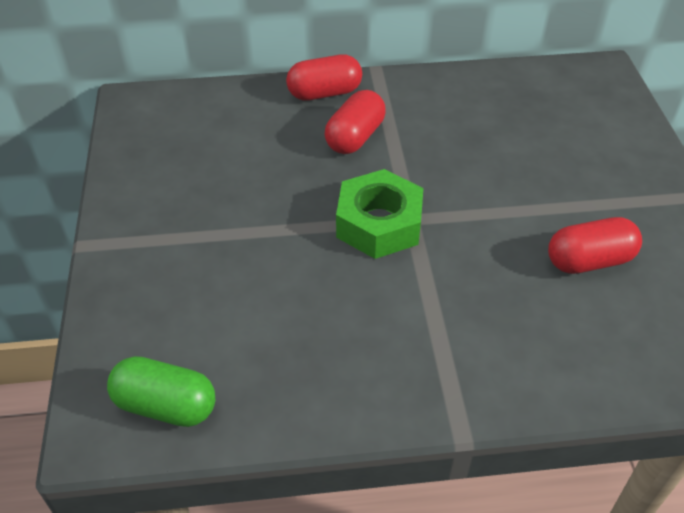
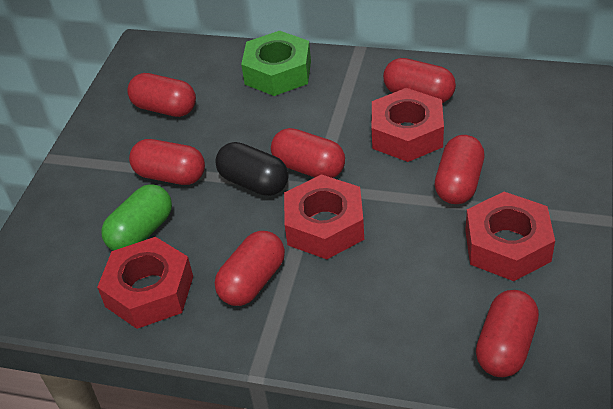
black capsule: 0 -> 1
red capsule: 3 -> 7
red nut: 0 -> 4

